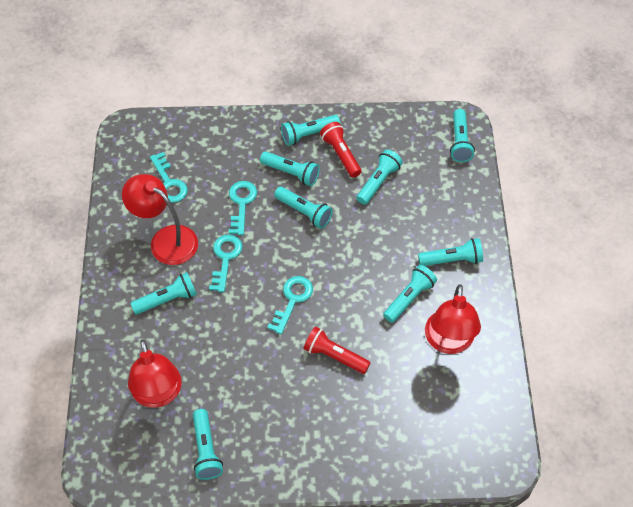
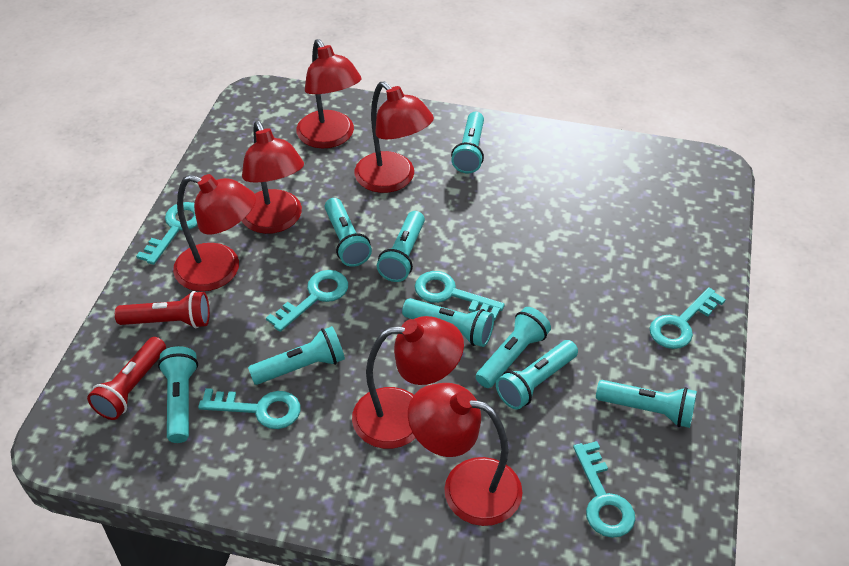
red lamp: 3 -> 6
turquoise key: 4 -> 6

